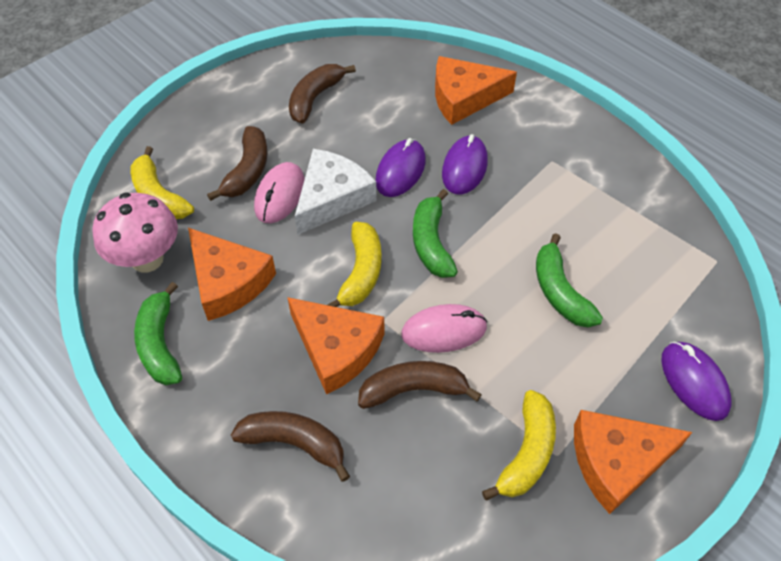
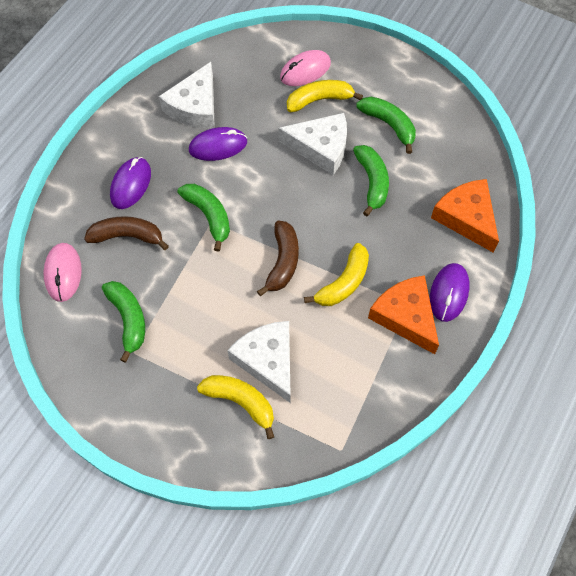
brown banana: 4 -> 2
green banana: 3 -> 4
orange cheese: 4 -> 2
pink mushroom: 1 -> 0
white cheese: 1 -> 3

